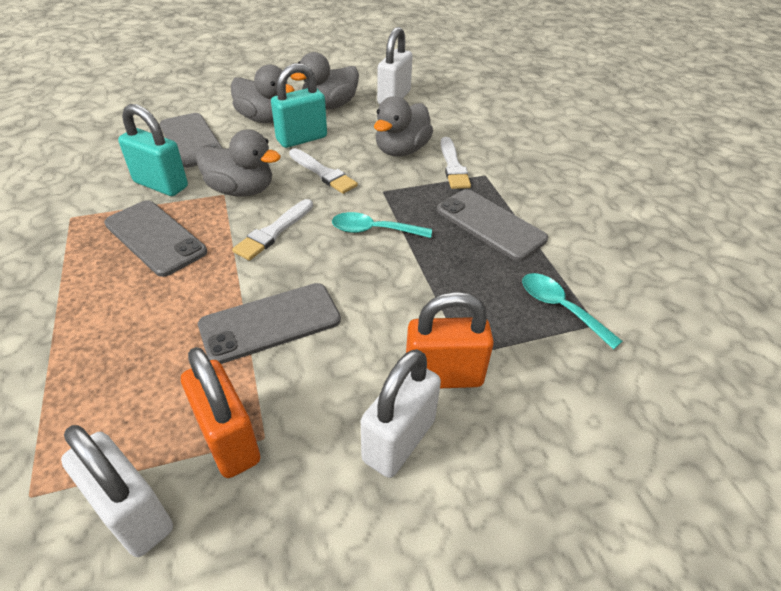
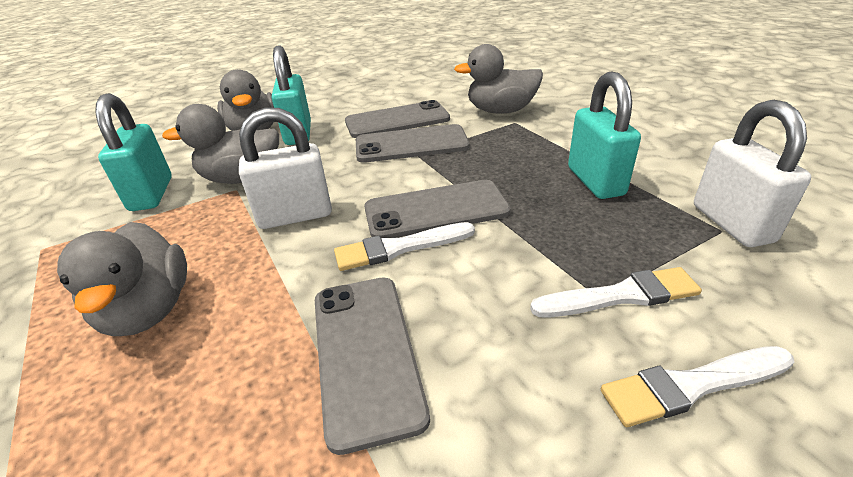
orange padlock: 2 -> 0
turquoise padlock: 2 -> 3
turquoise spoon: 2 -> 0
white padlock: 3 -> 2

